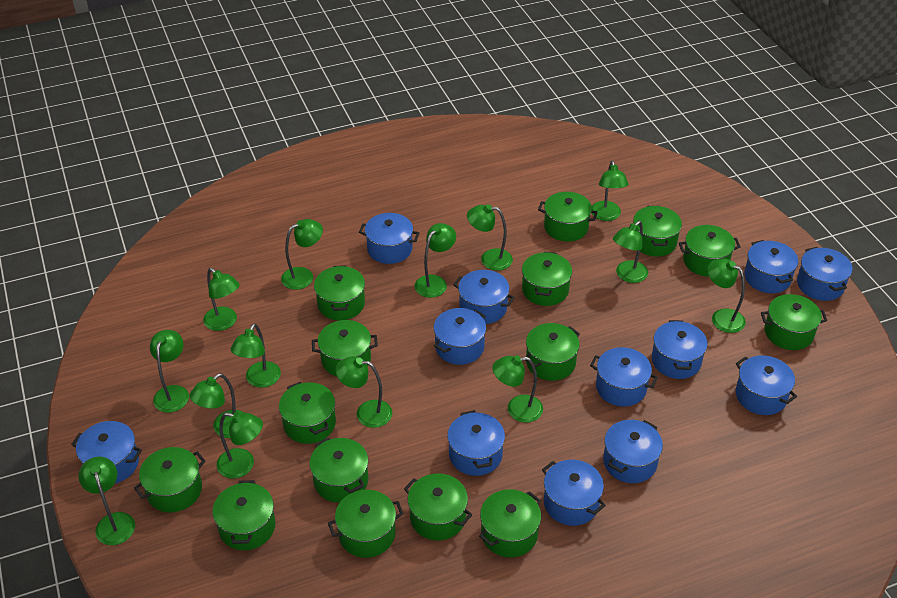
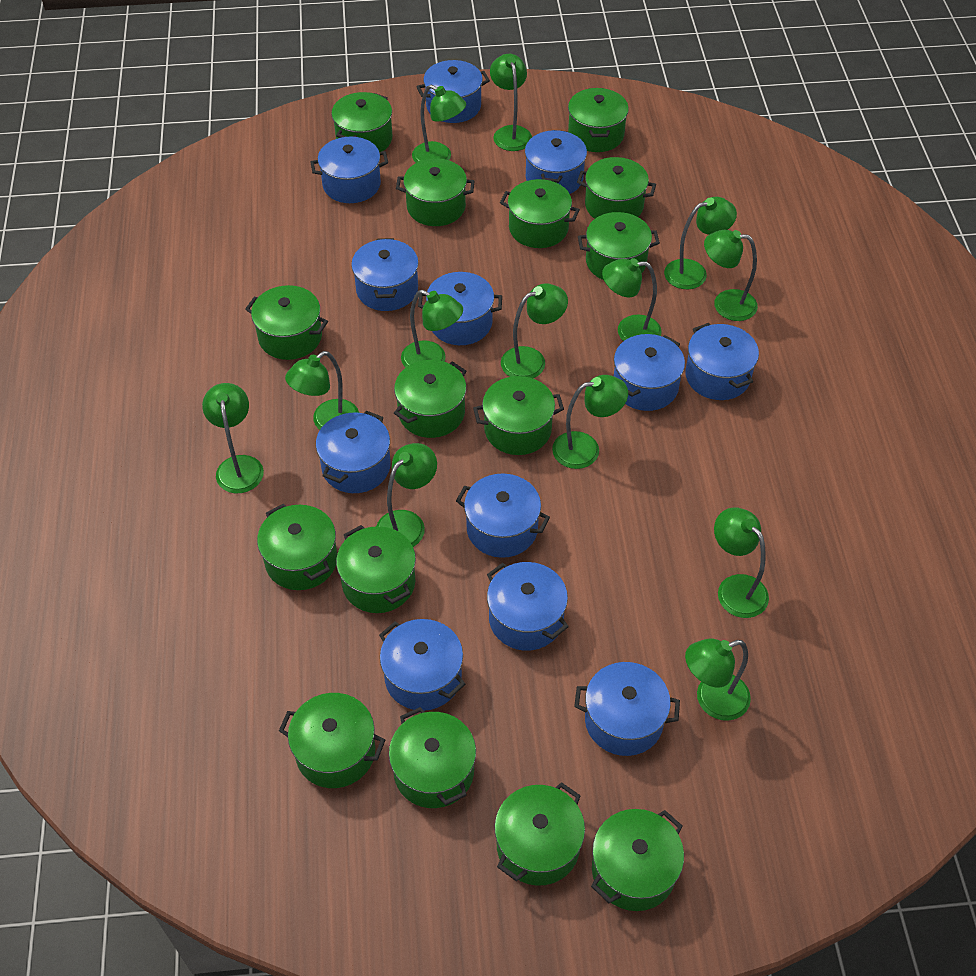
green lamp: 14 -> 13

